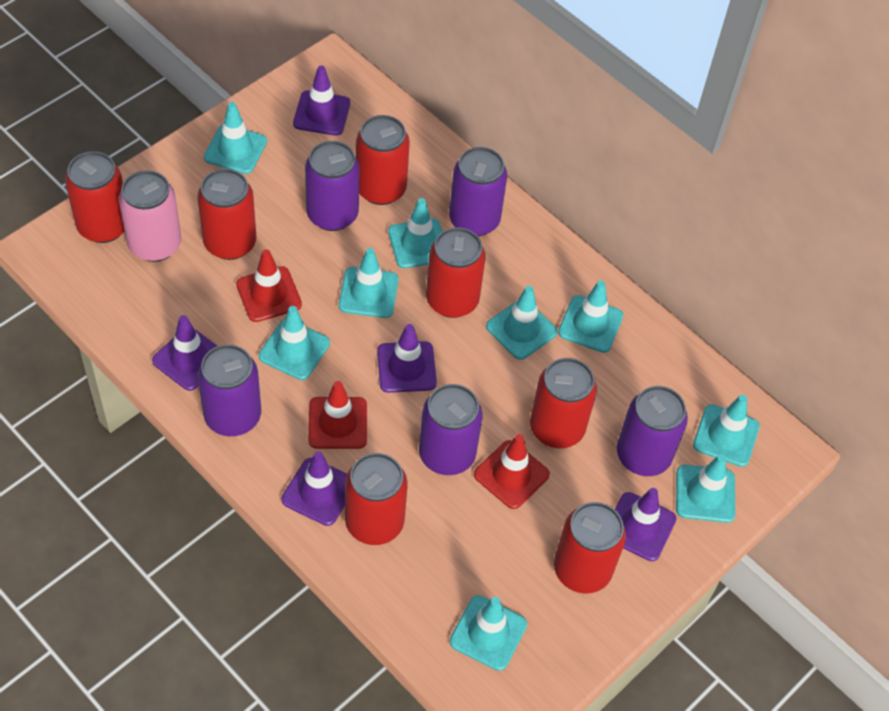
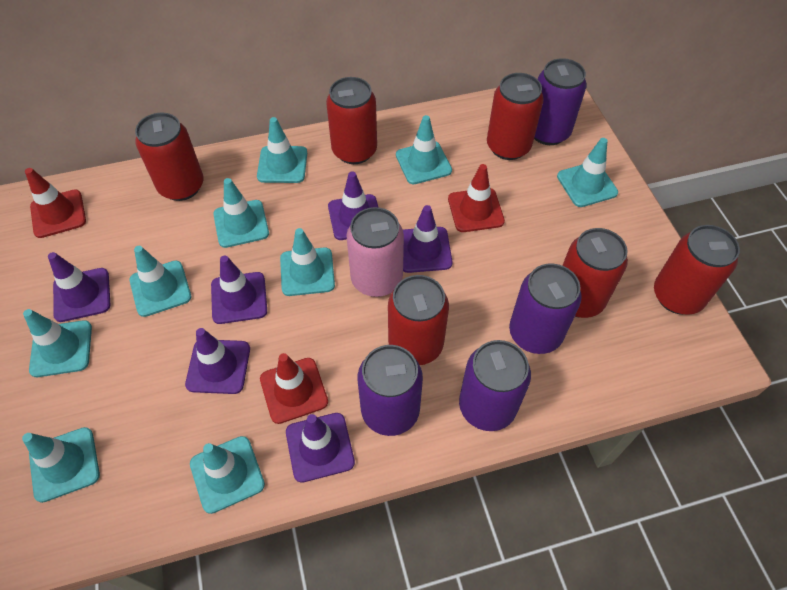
purple can: 5 -> 4
purple traffic cone: 5 -> 6
red can: 7 -> 6

